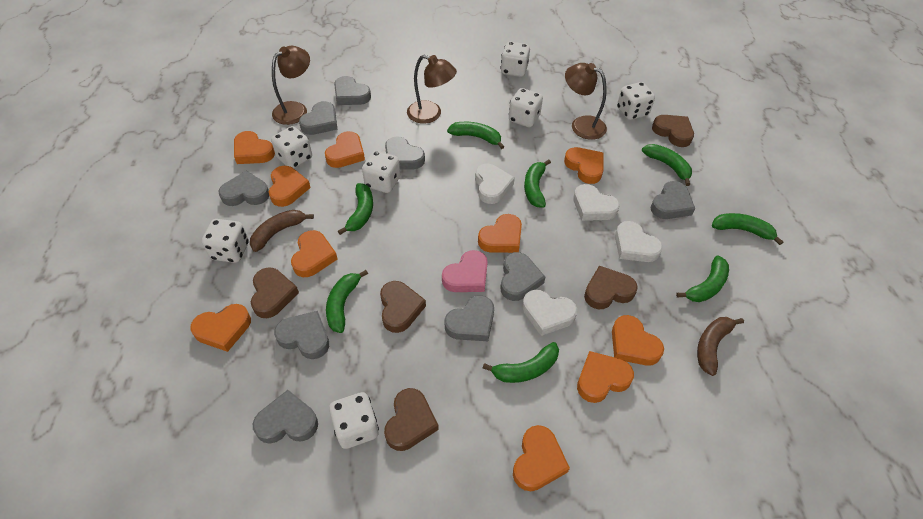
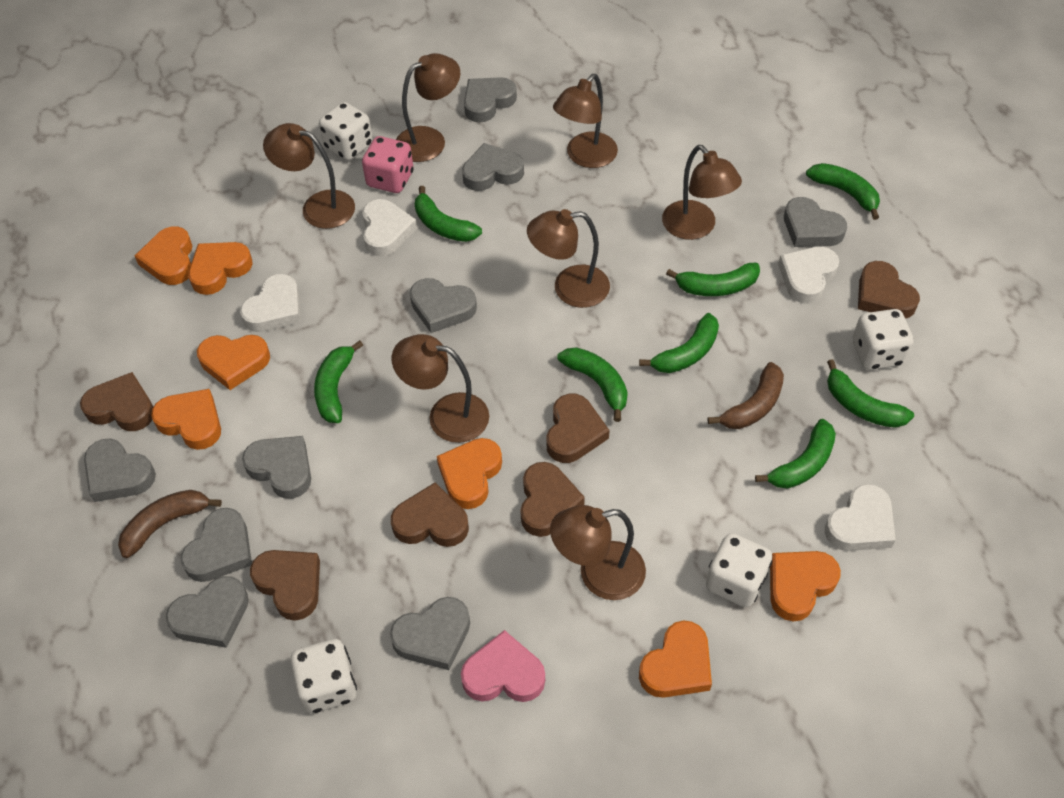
brown heart: 5 -> 6
brown lamp: 3 -> 7
orange heart: 10 -> 7
pink dice: 0 -> 1
white dice: 7 -> 4

